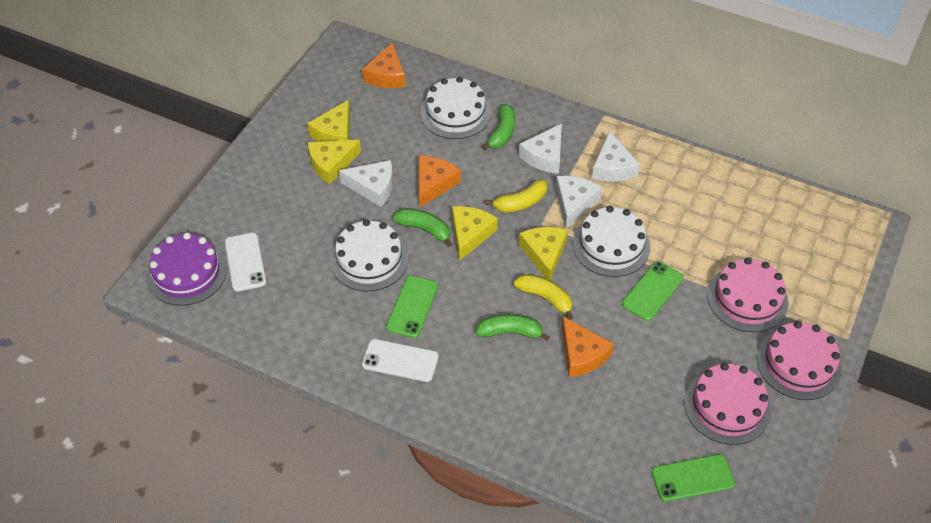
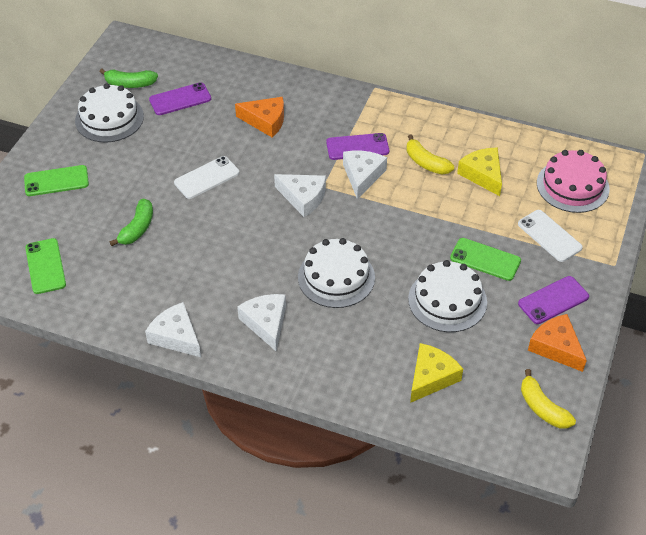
green banana: 3 -> 2
orange cheese: 3 -> 2
pink cake: 3 -> 1
purple cake: 1 -> 0
purple phone: 0 -> 3
yellow cheese: 4 -> 2

